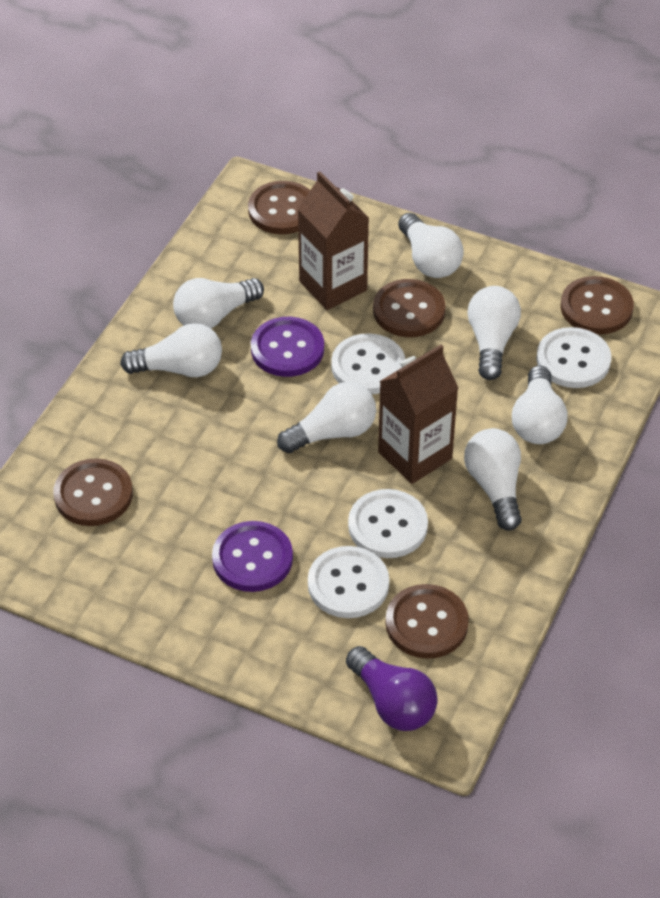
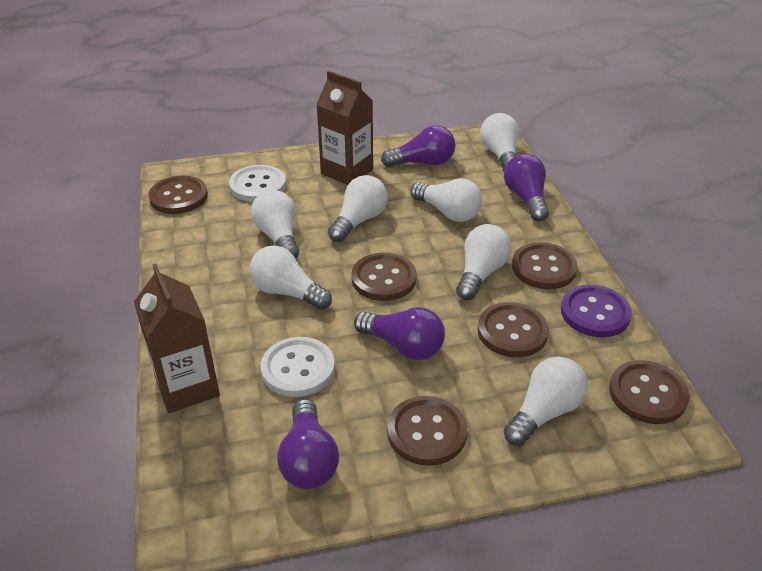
brown button: 5 -> 6
purple button: 2 -> 1
purple light bulb: 1 -> 4
white button: 4 -> 2

